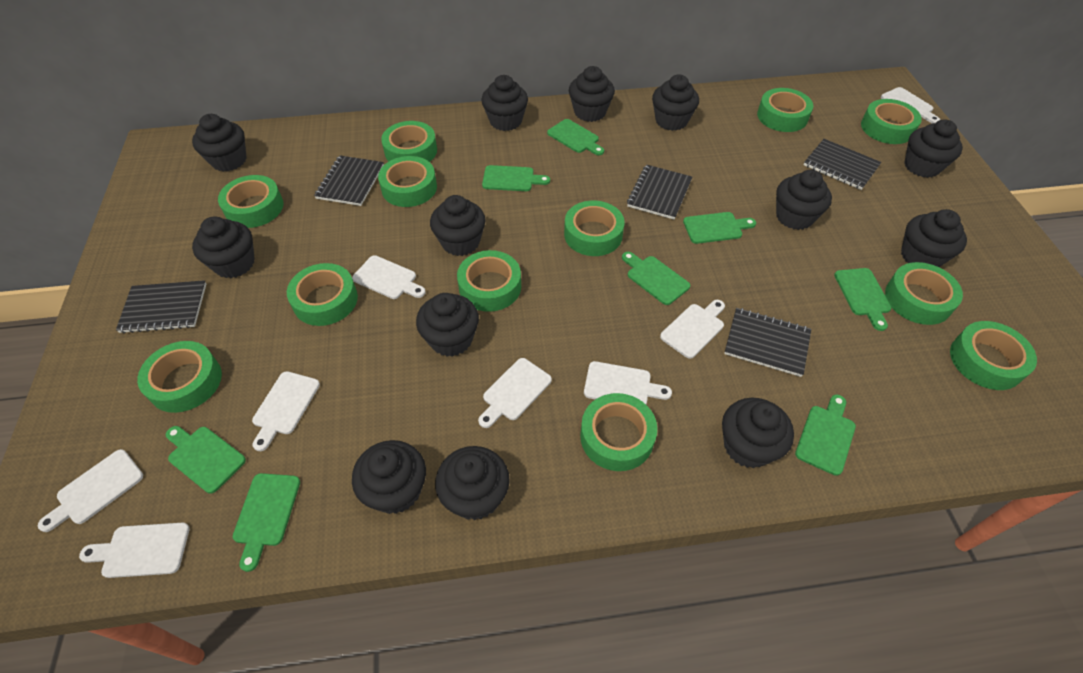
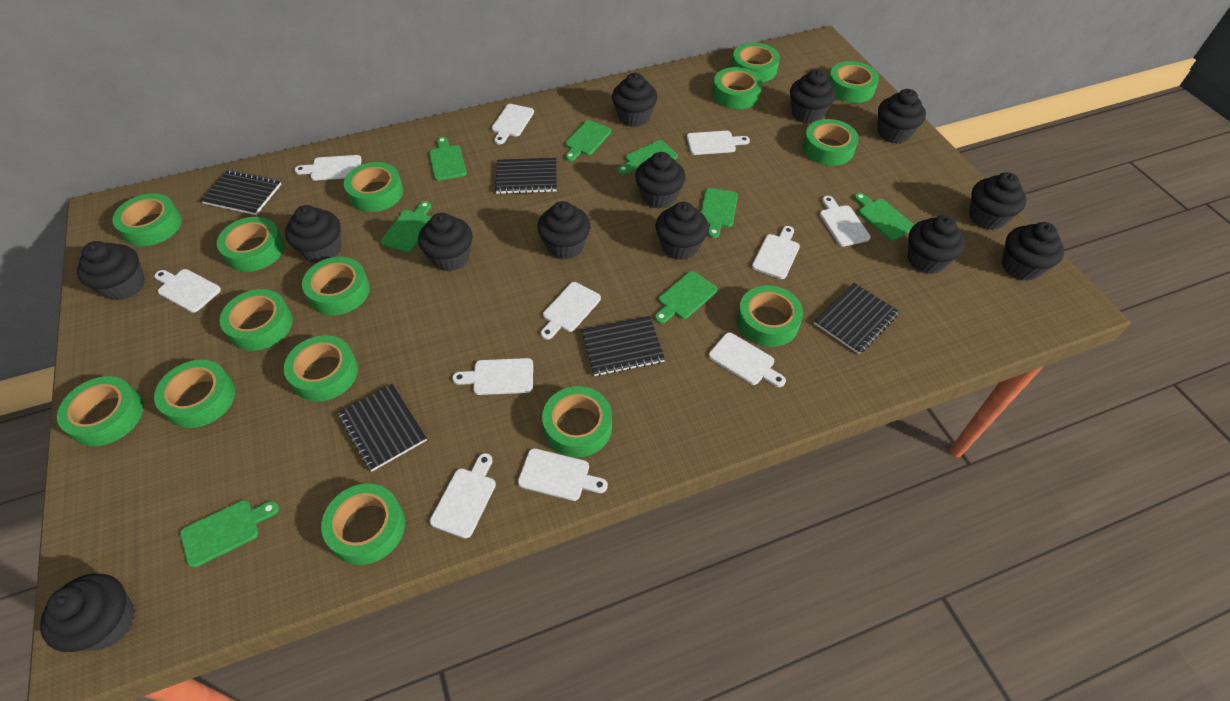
green tape: 12 -> 15
white cutting board: 8 -> 11

